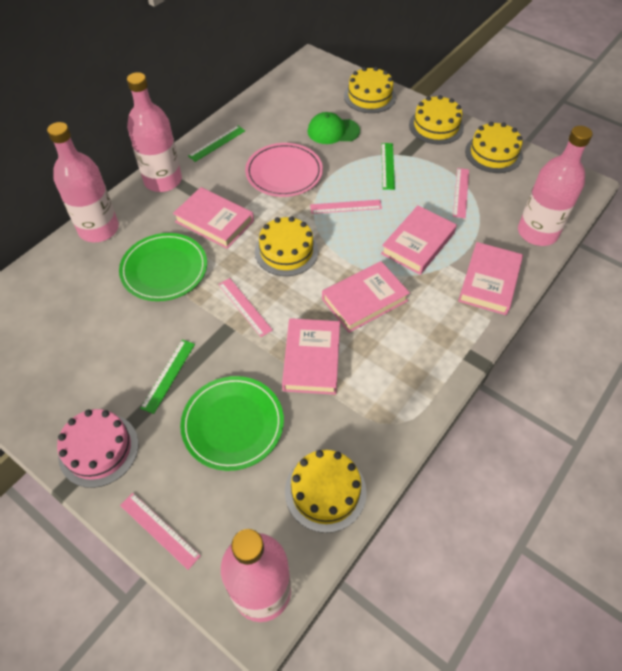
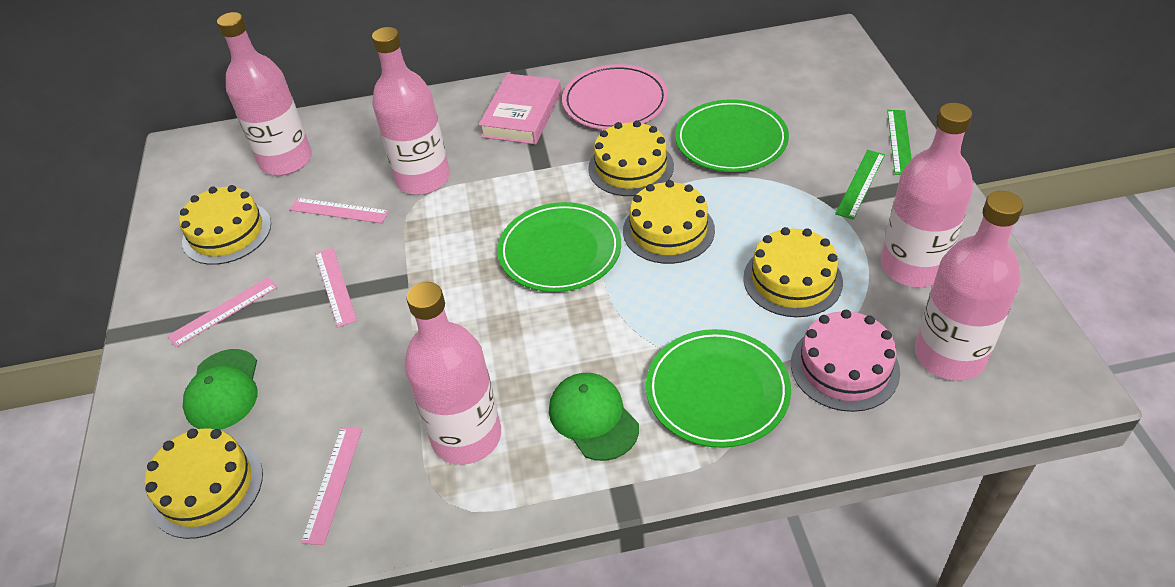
green cap: 1 -> 2
green plate: 2 -> 3
green ruler: 3 -> 2
pink book: 5 -> 1
pink bottle: 4 -> 5

